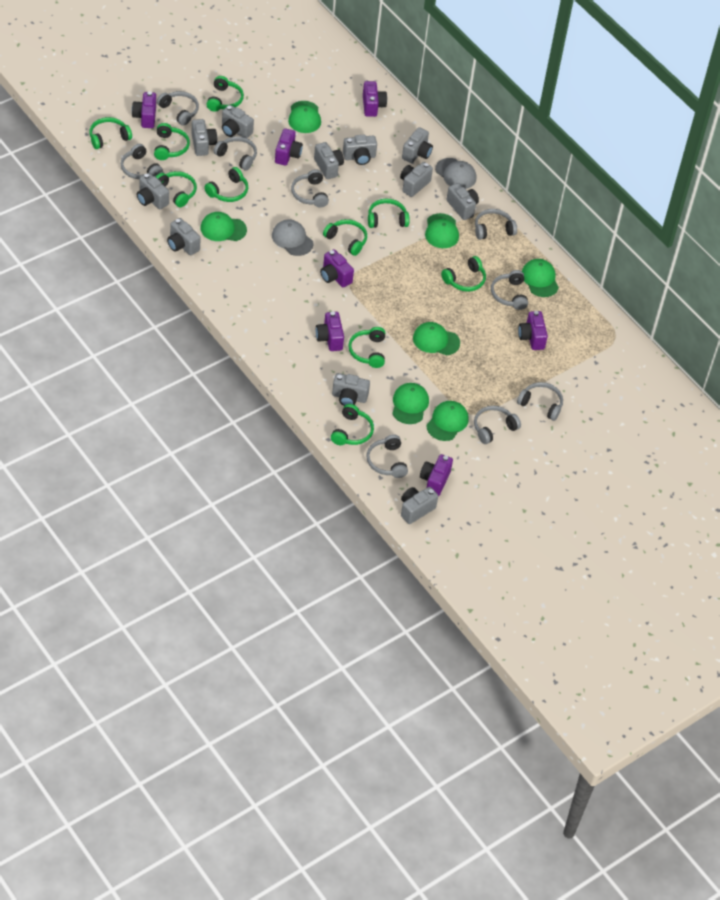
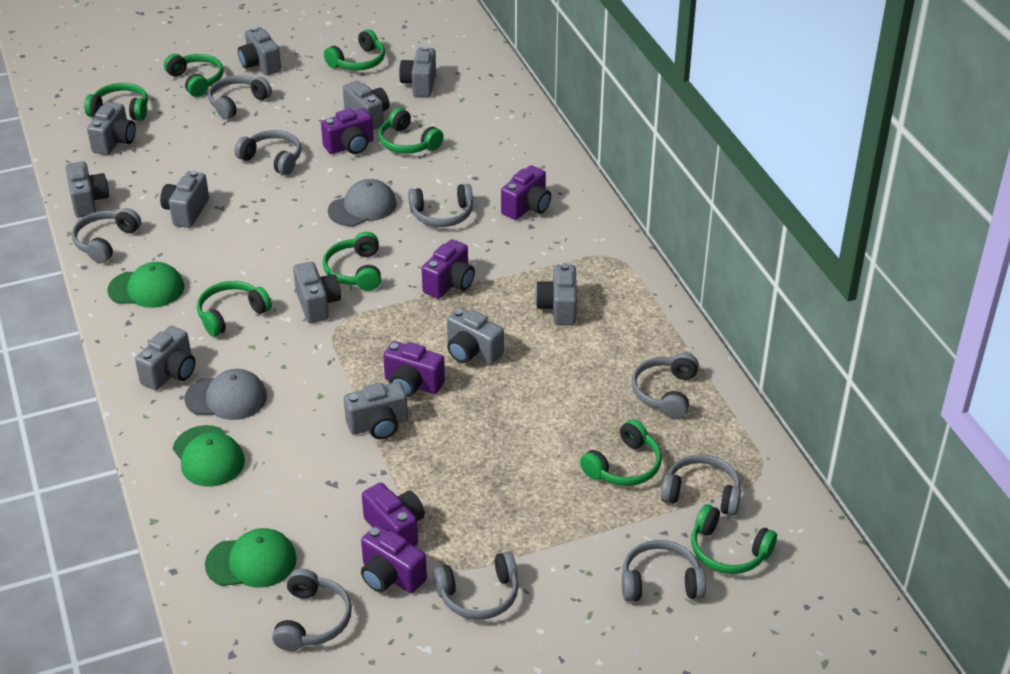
green cap: 7 -> 3
green headphones: 10 -> 8
purple camera: 7 -> 6

